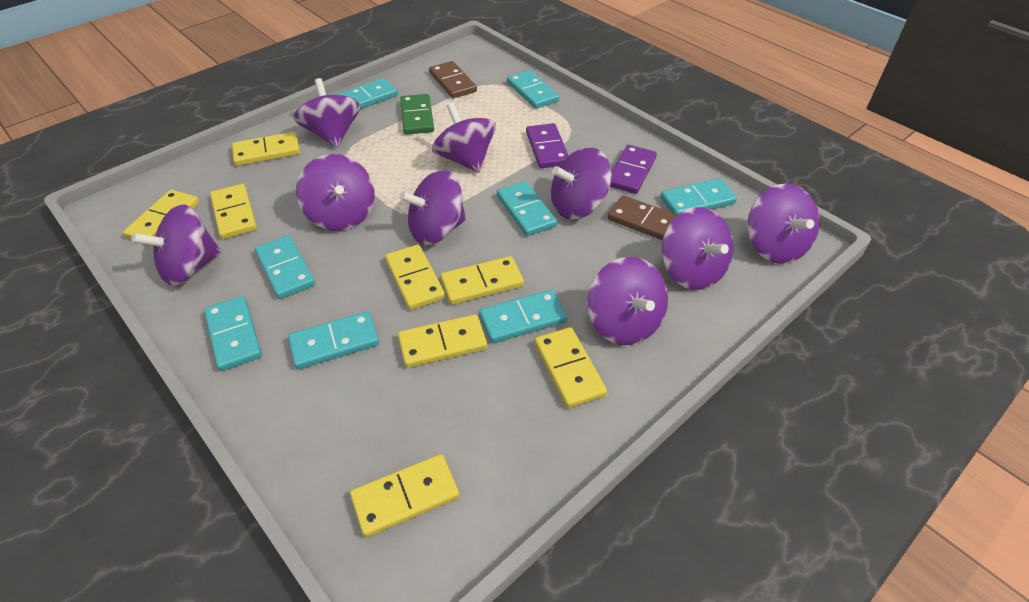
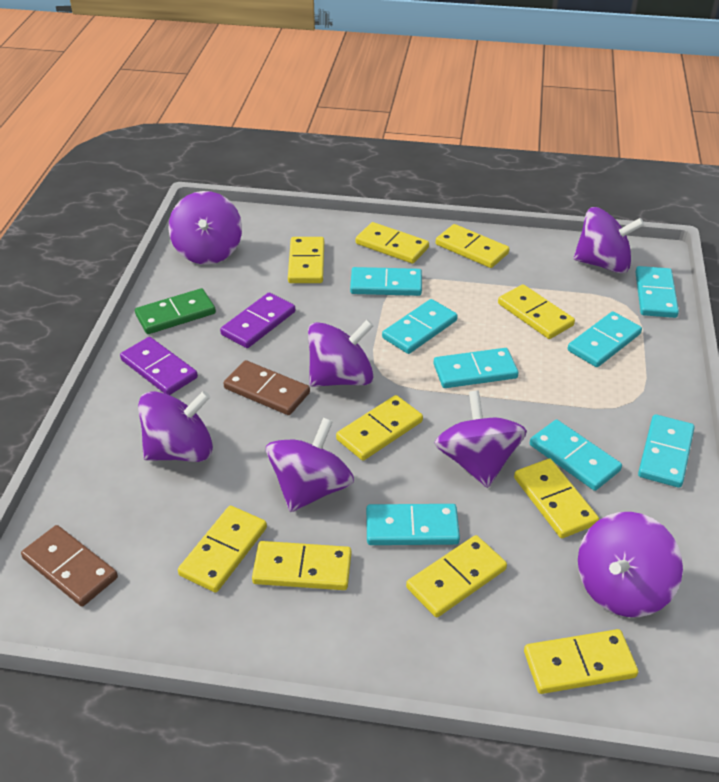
purple spinning top: 9 -> 7
yellow domino: 8 -> 10

